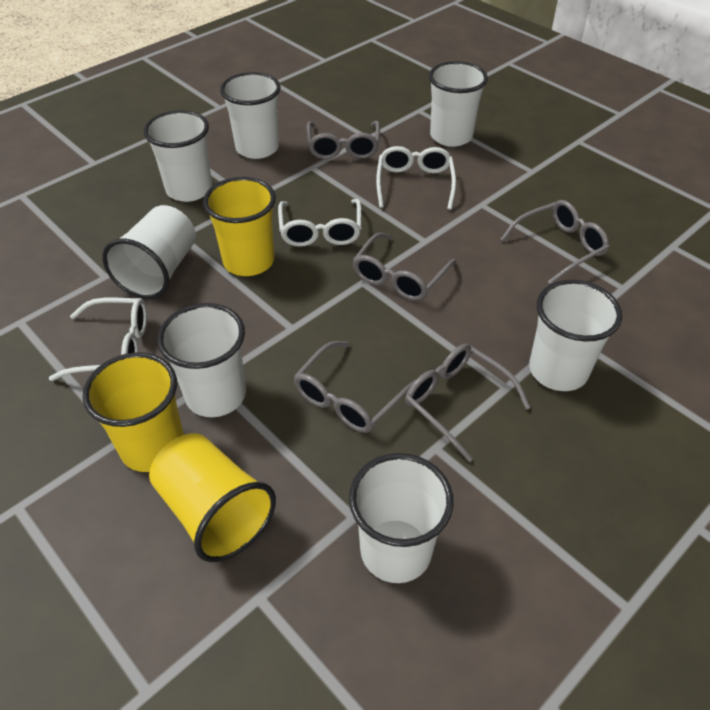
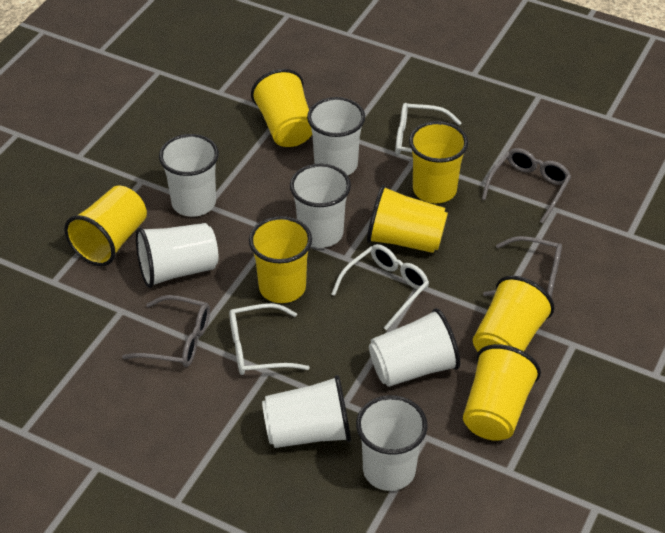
grey glasses: 5 -> 3
yellow cup: 3 -> 7

